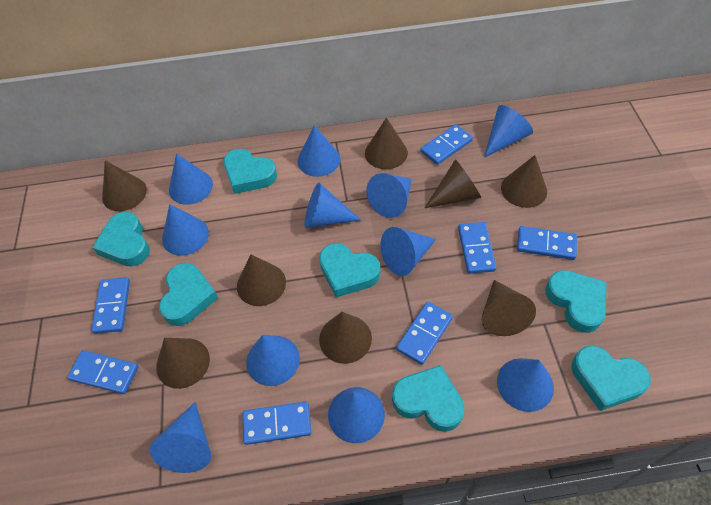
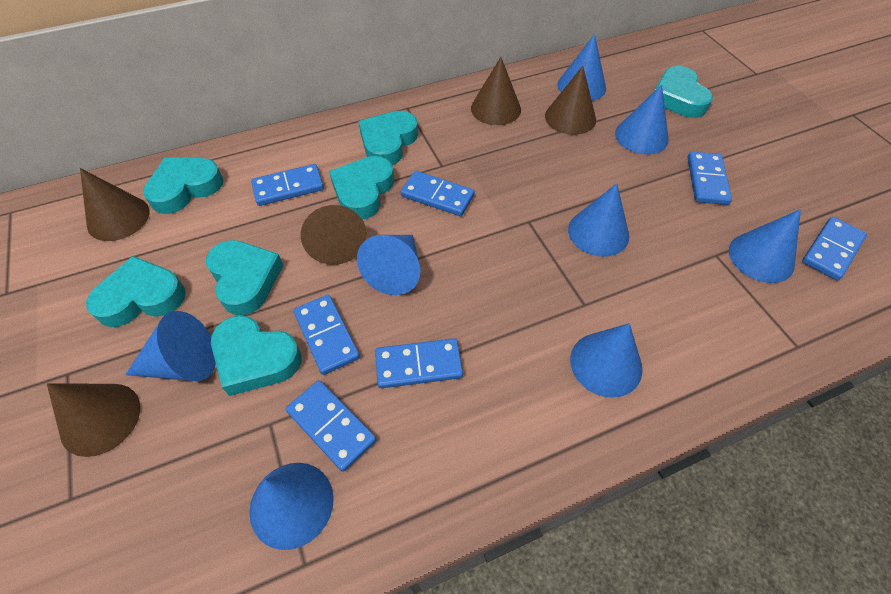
blue cone: 11 -> 8
brown cone: 8 -> 5

